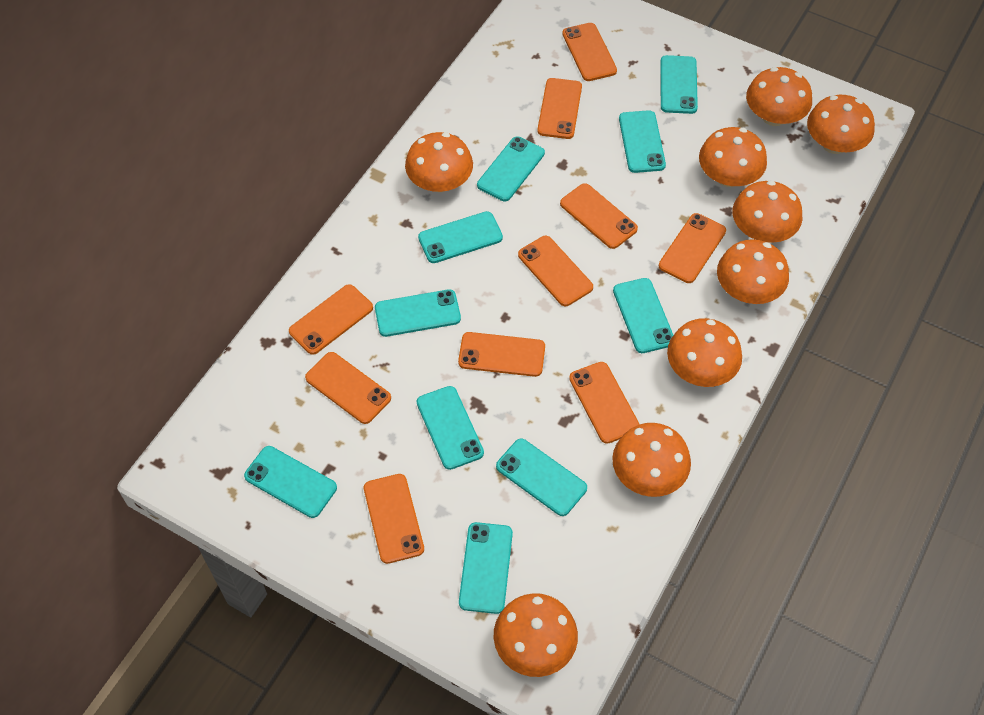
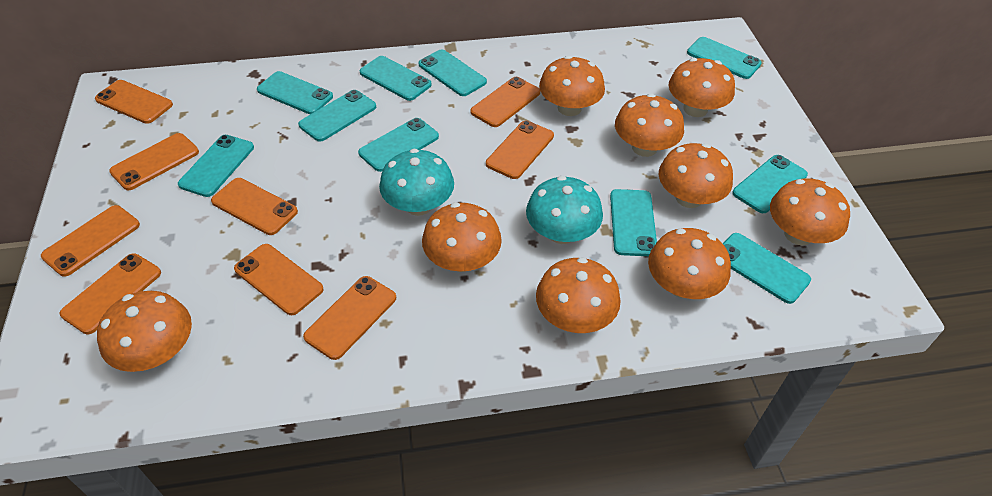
orange phone: 10 -> 9
turquoise mushroom: 0 -> 2

